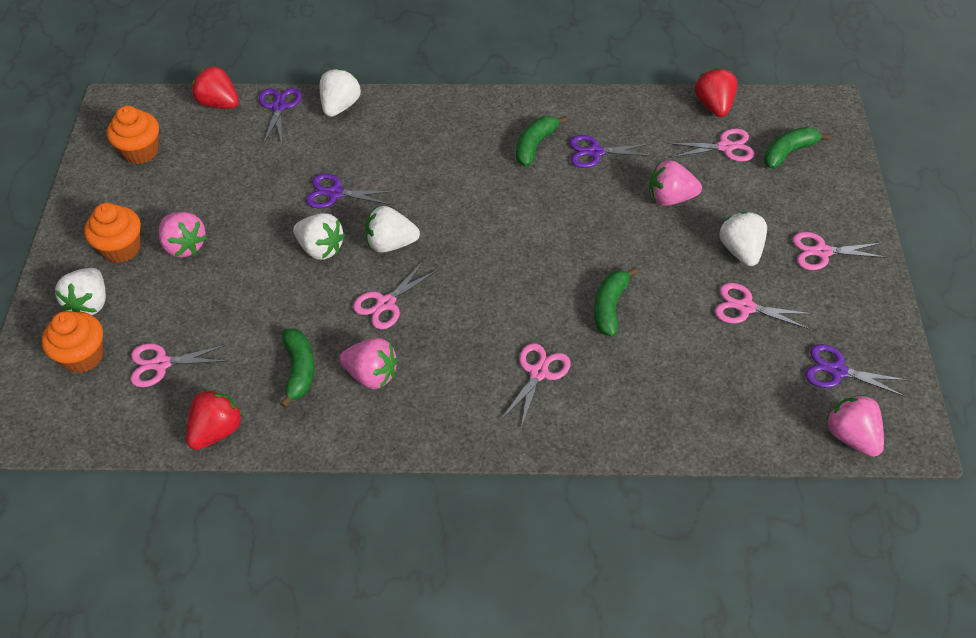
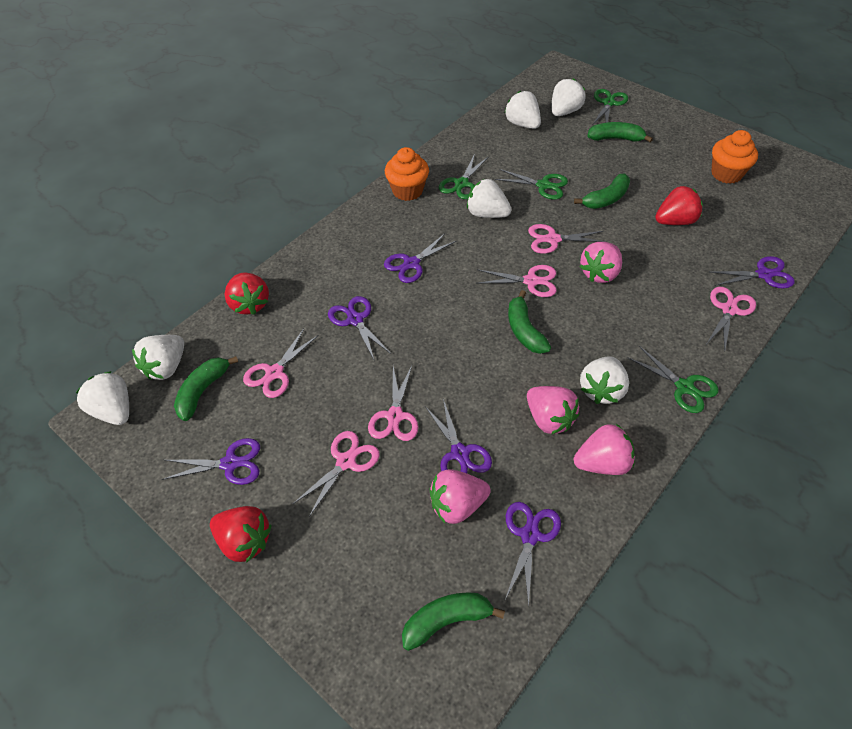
green banana: 4 -> 5
green scissors: 0 -> 4
orange cupcake: 3 -> 2
purple scissors: 4 -> 6
white strawberry: 5 -> 6

